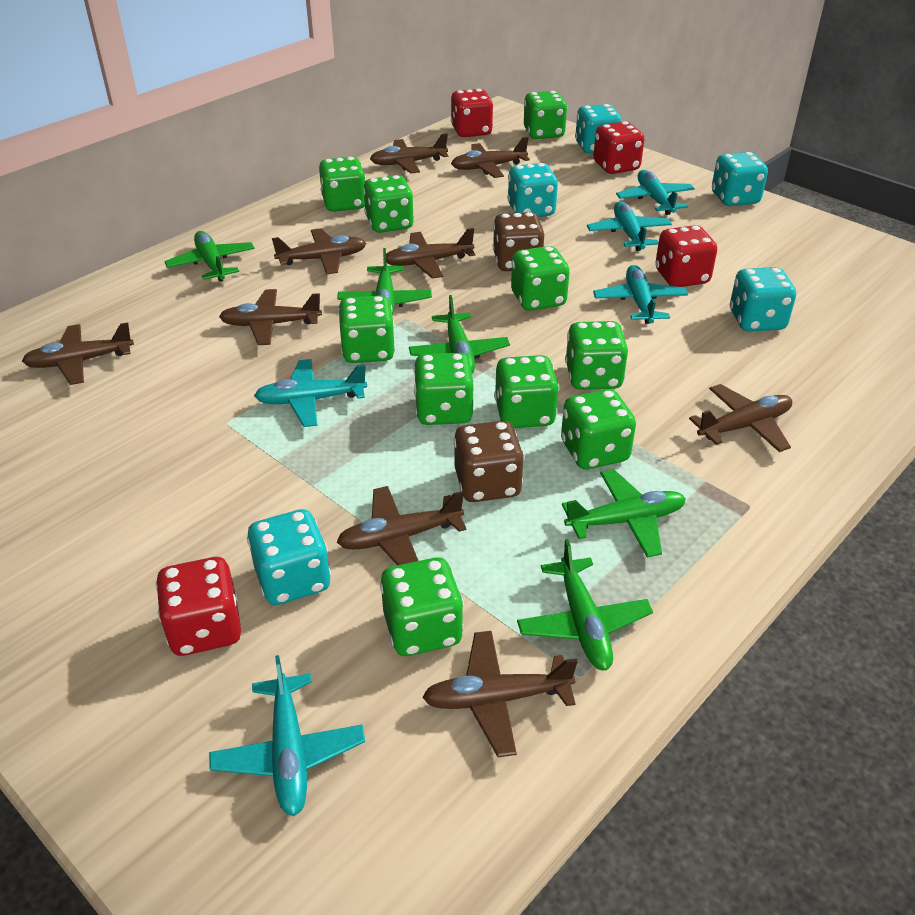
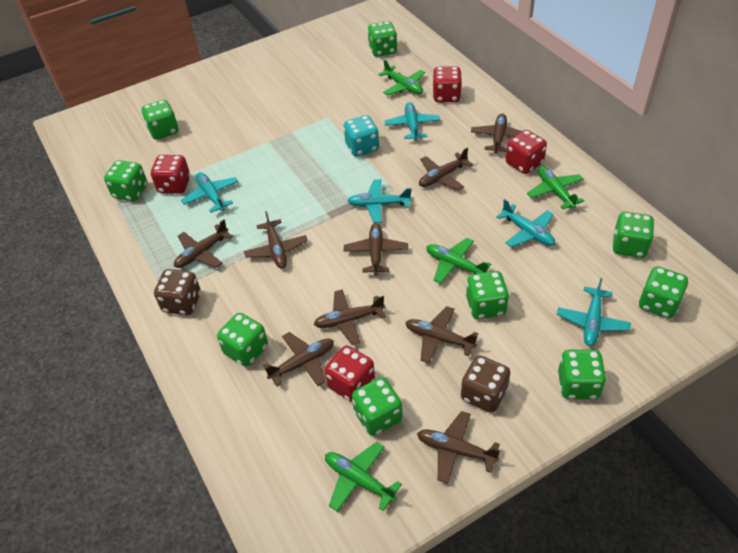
green dice: 10 -> 9
green plane: 5 -> 4
turquoise dice: 5 -> 1

